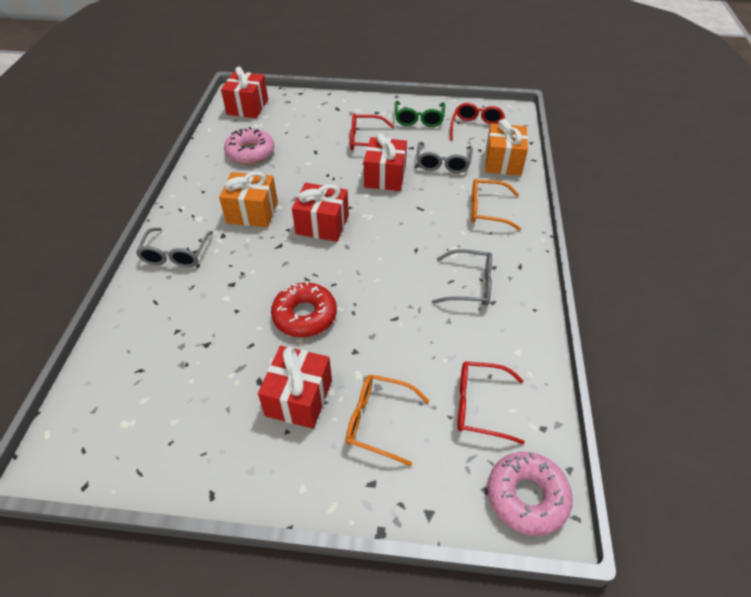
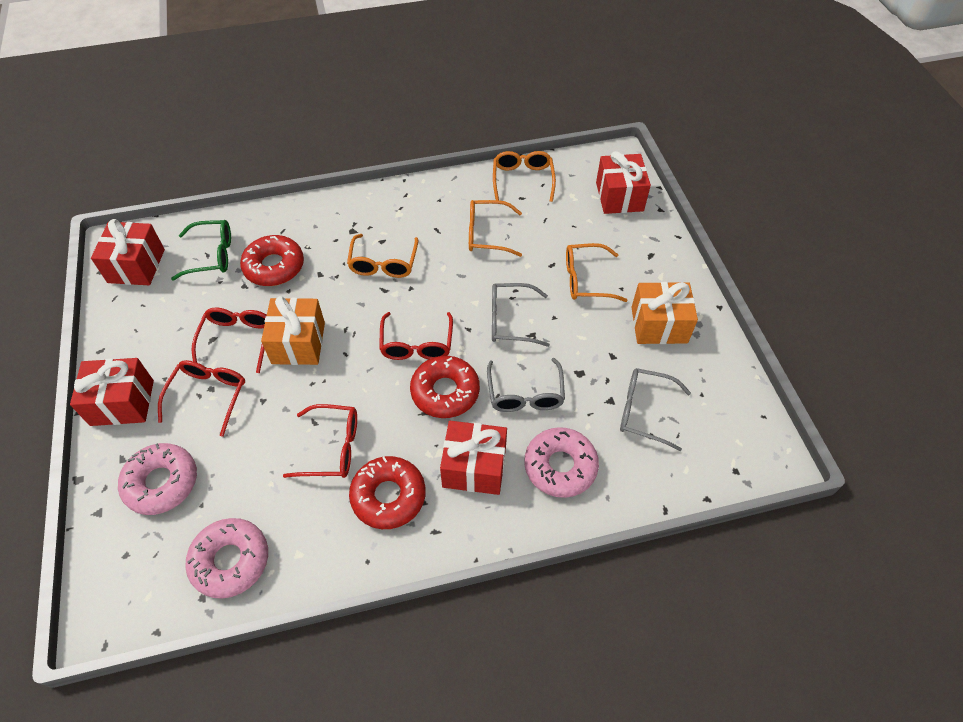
orange glasses: 2 -> 4
pink donut: 2 -> 3
red donut: 1 -> 3
red glasses: 3 -> 4

